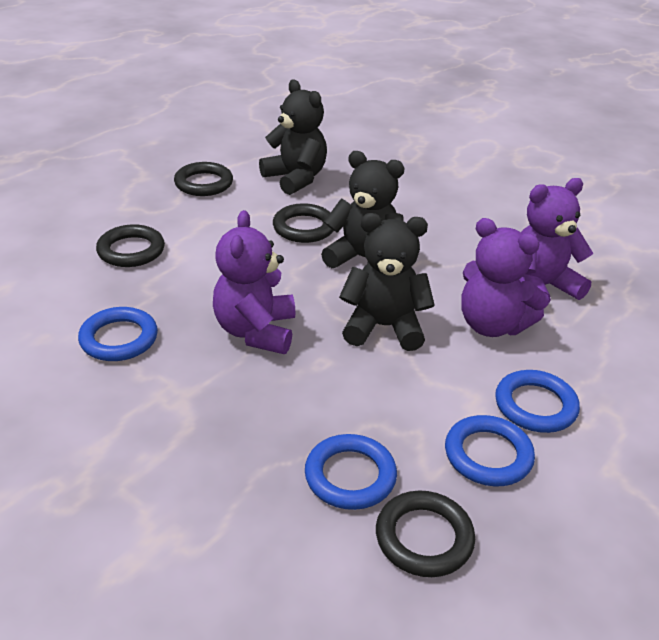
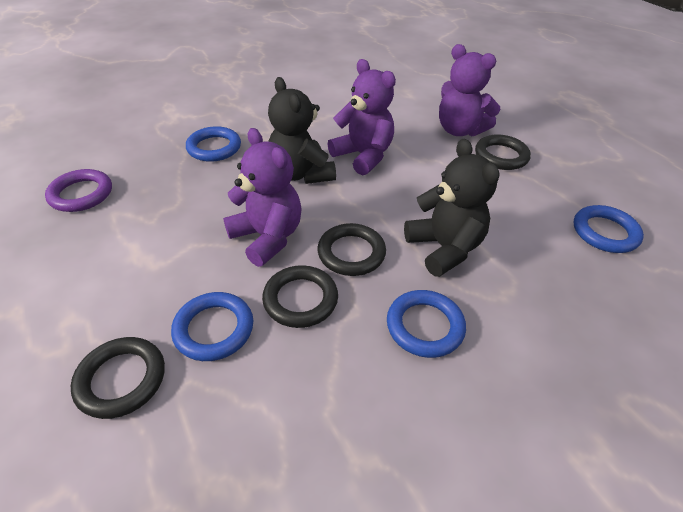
black teddy bear: 3 -> 2
purple ring: 0 -> 1

